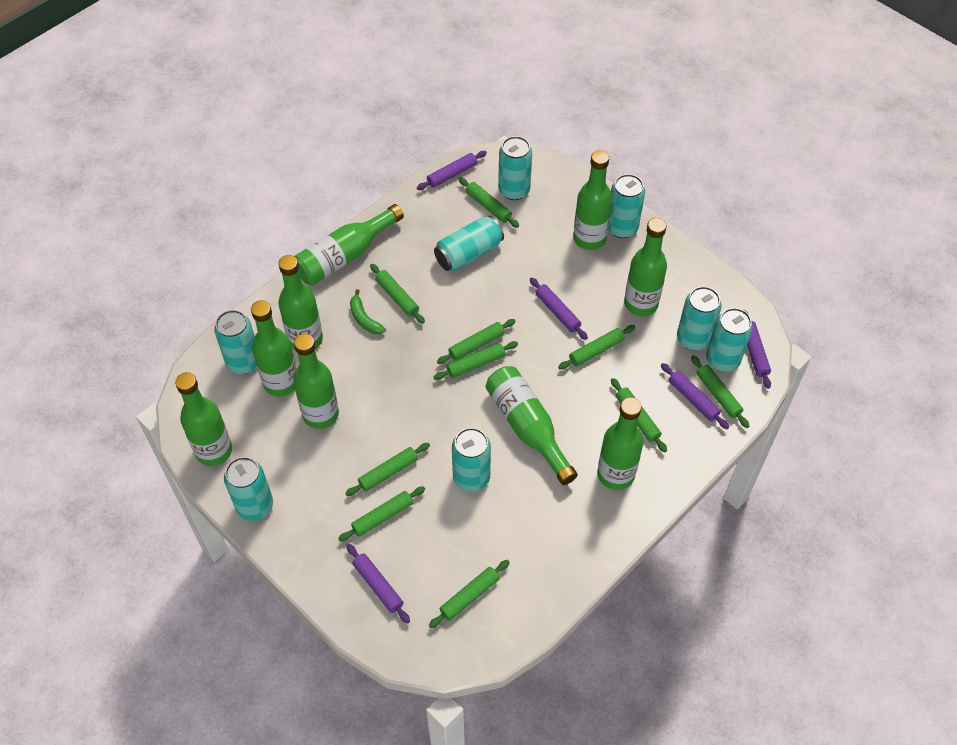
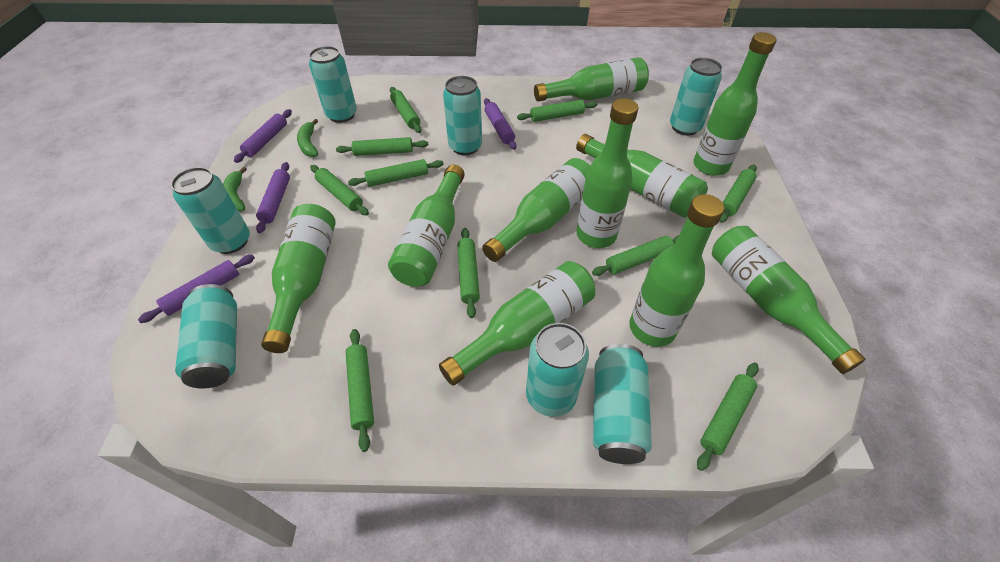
green banana: 1 -> 2
green bottle: 9 -> 10
purple rolling pin: 5 -> 4
turquoise can: 8 -> 7

